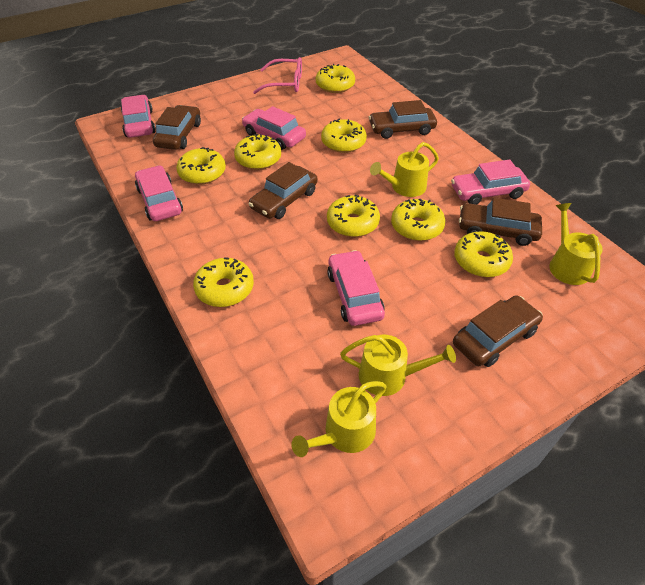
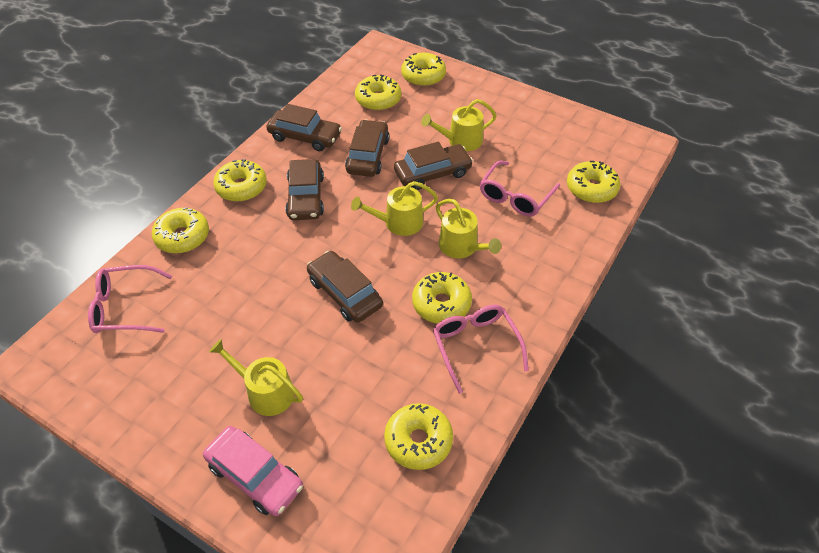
pink car: 5 -> 1
pink glasses: 1 -> 3
yellow donut: 8 -> 7

